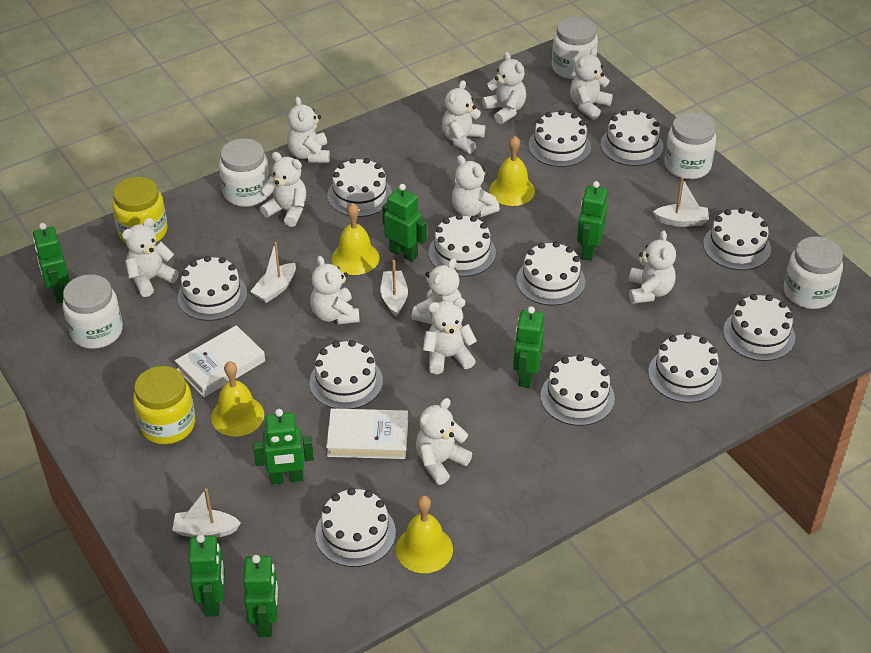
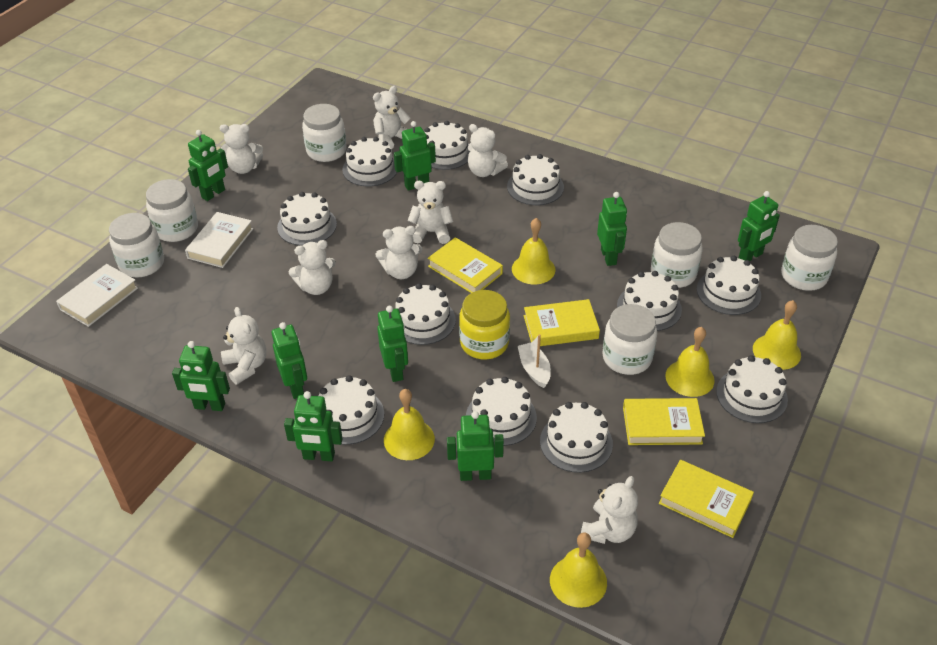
green robot: 7 -> 9
white boat: 4 -> 1
white cake: 12 -> 11
white jar: 5 -> 6
white teddy bear: 12 -> 8
yellow bell: 4 -> 5
yellow book: 0 -> 4
yellow jar: 2 -> 1

